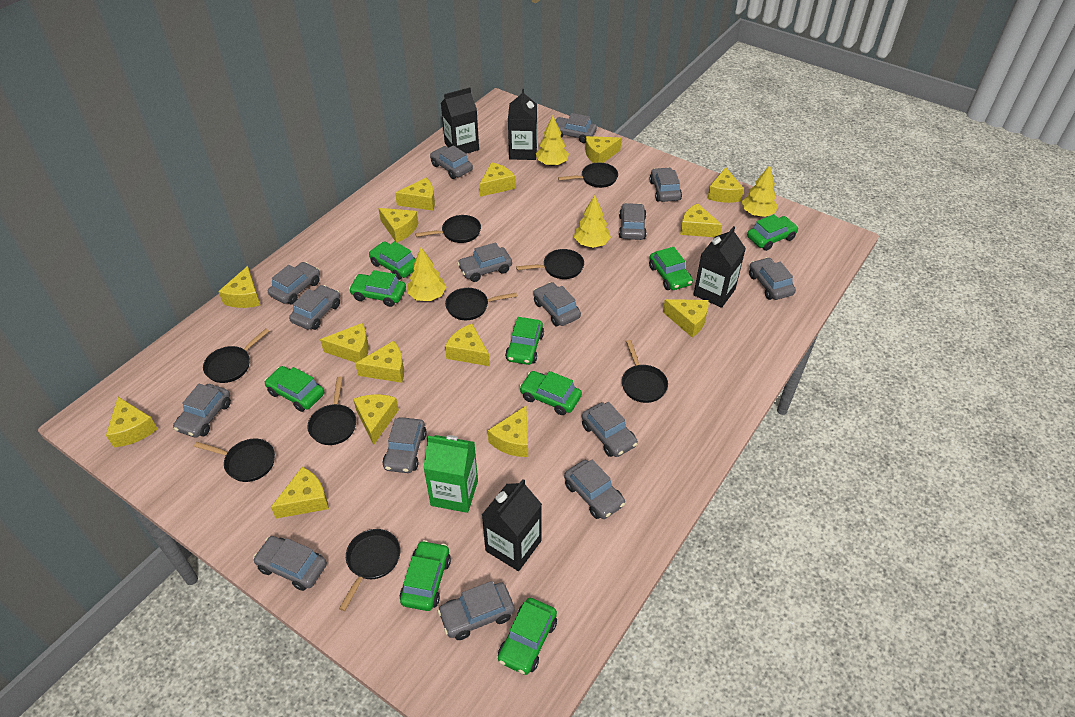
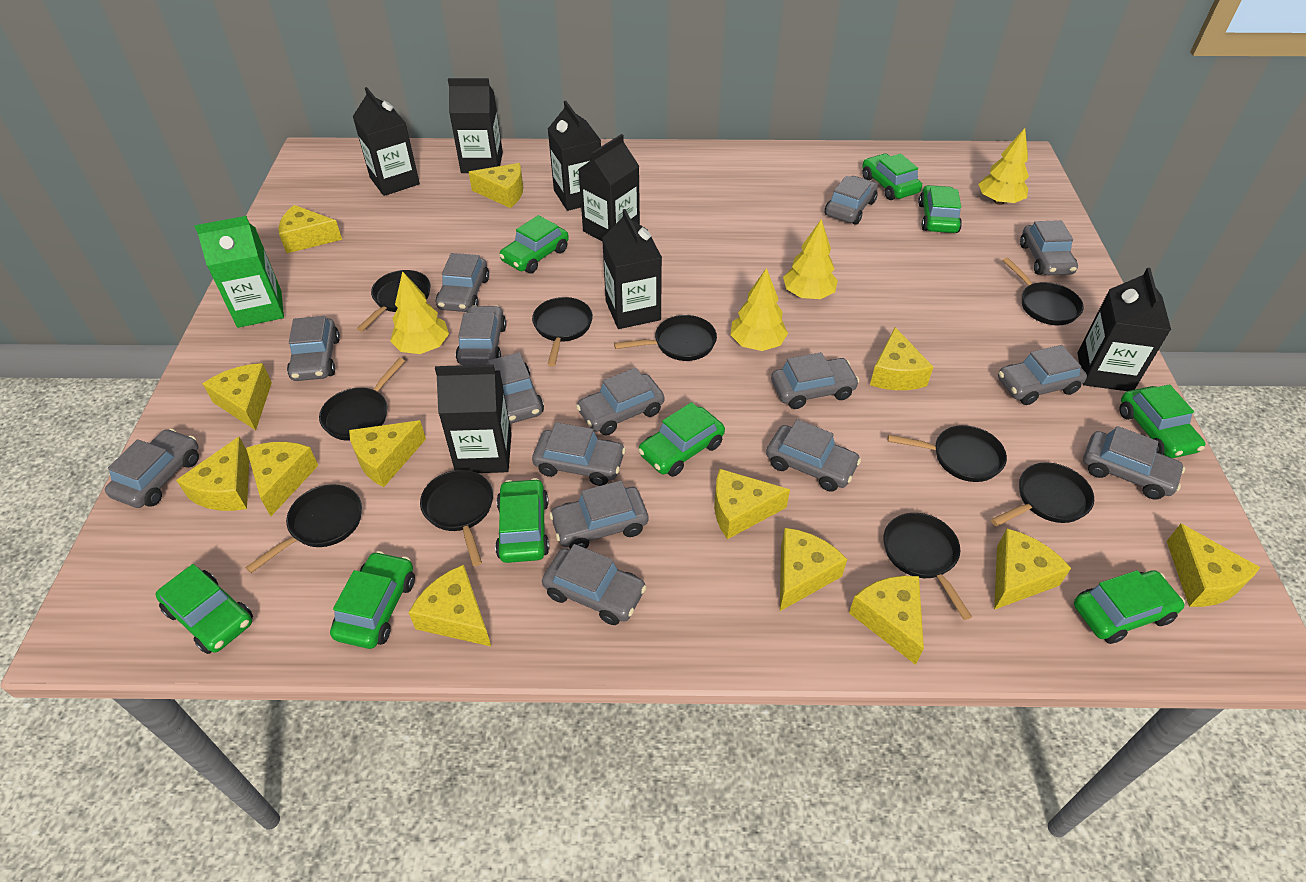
black carton: 4 -> 7
black pan: 9 -> 10
yellow cheese: 15 -> 13

